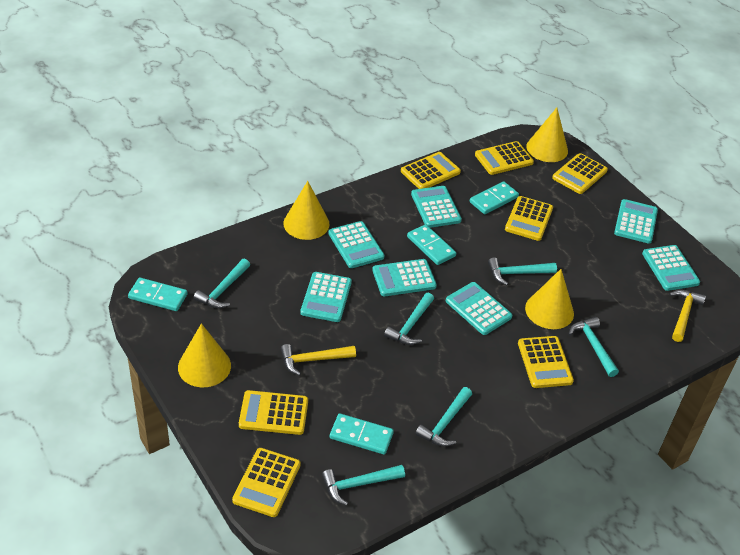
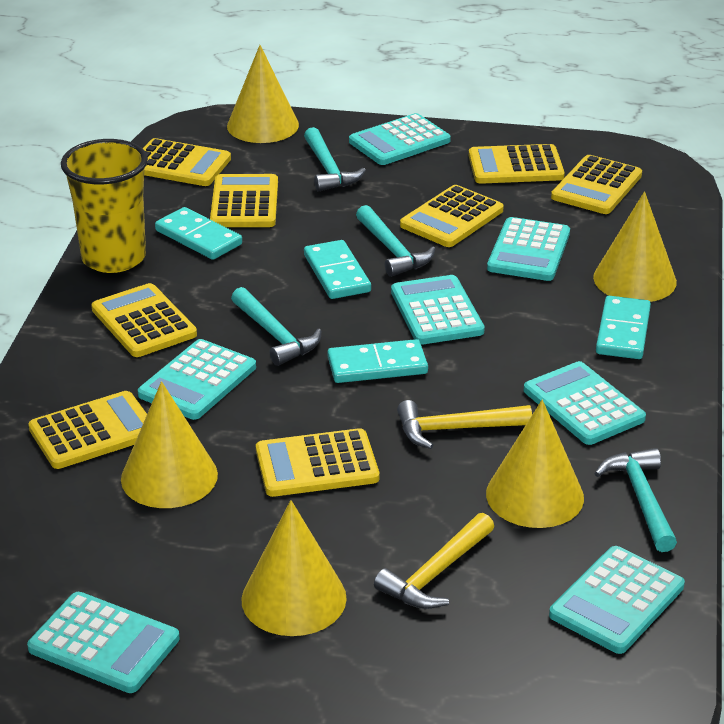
turquoise hammer: 6 -> 4
yellow calculator: 7 -> 8
yellow cone: 4 -> 5
yellow cup: 0 -> 1

